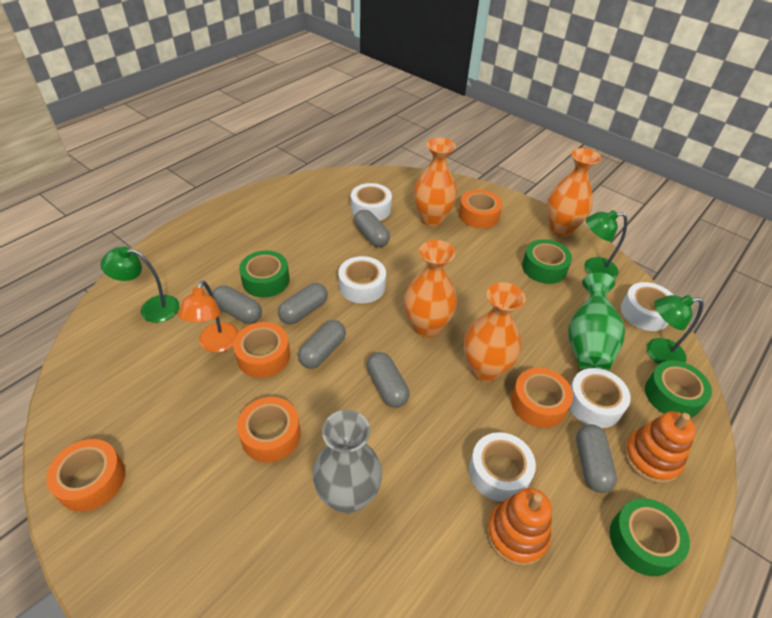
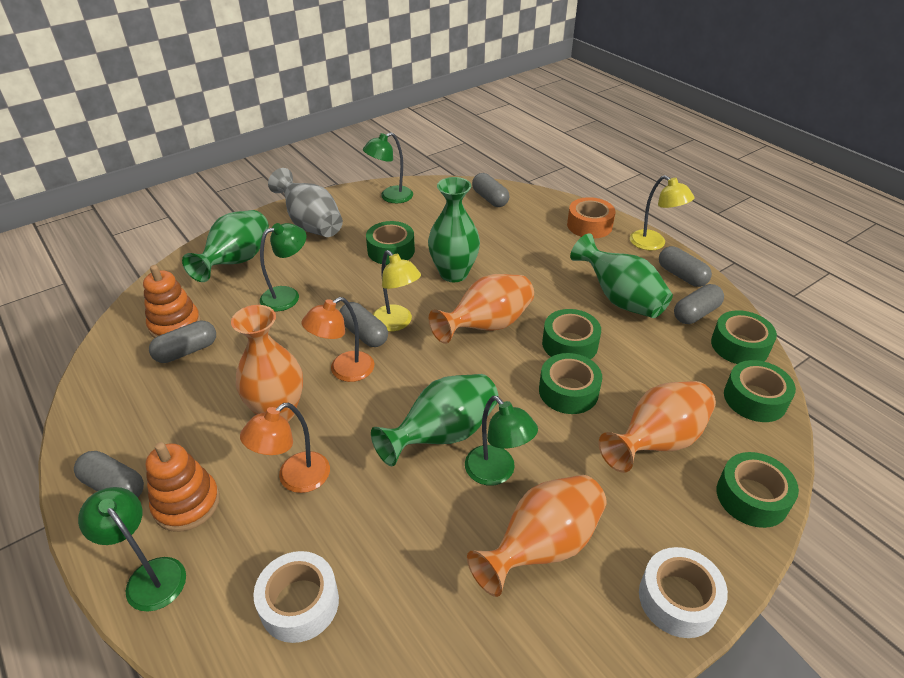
green lamp: 3 -> 4
green tape: 4 -> 6
green vase: 1 -> 4
orange lamp: 1 -> 2
orange tape: 5 -> 1
white tape: 5 -> 2
yellow lamp: 0 -> 2

